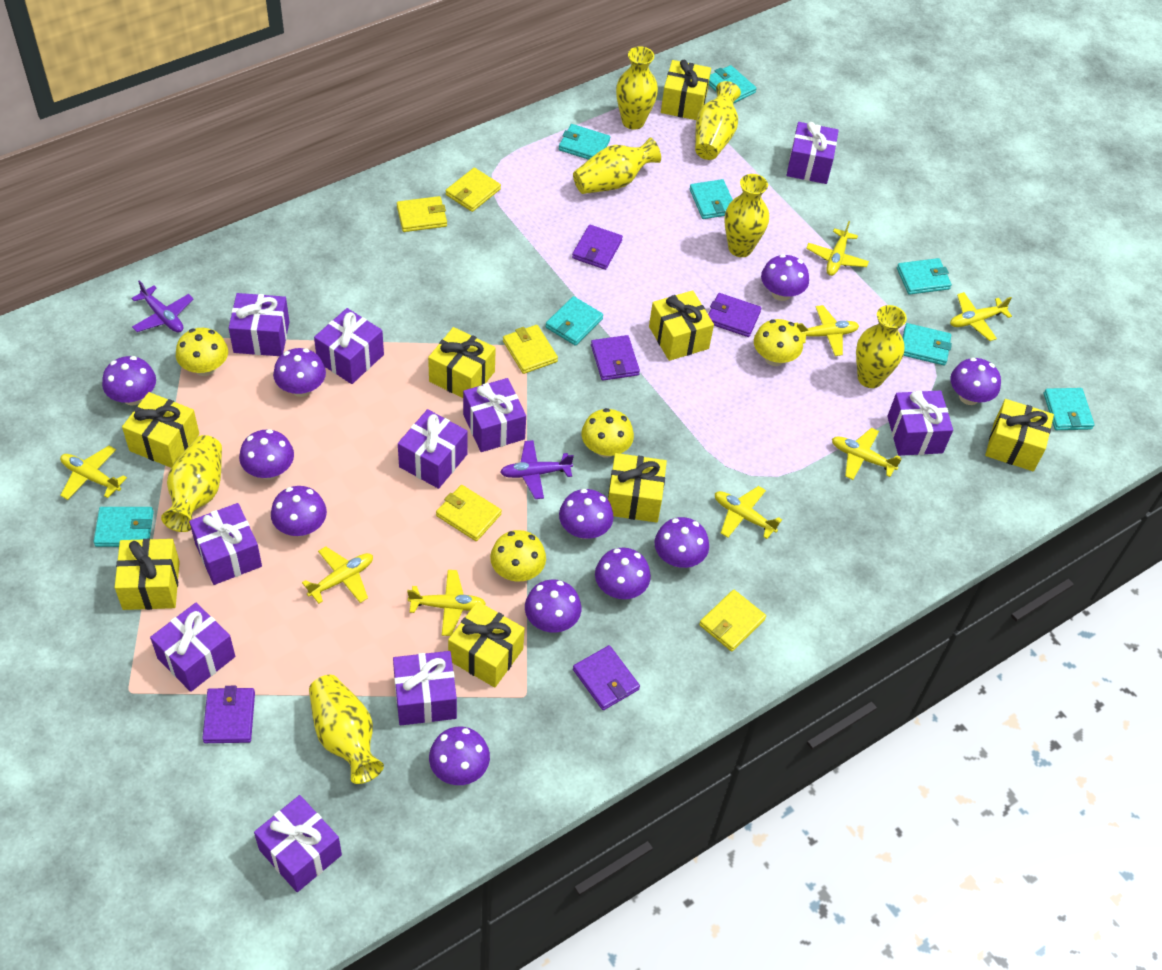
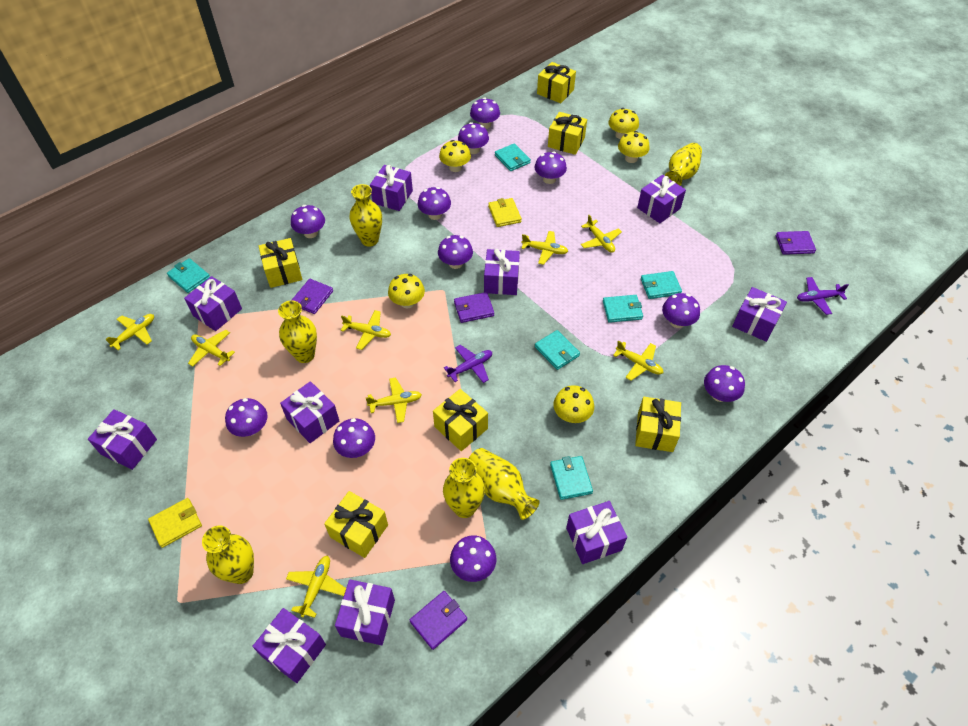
purple wallet: 5 -> 4
turquoise wallet: 8 -> 6
yellow gift: 8 -> 6
yellow mushroom: 4 -> 5
yellow vase: 7 -> 6
yellow wallet: 5 -> 2

